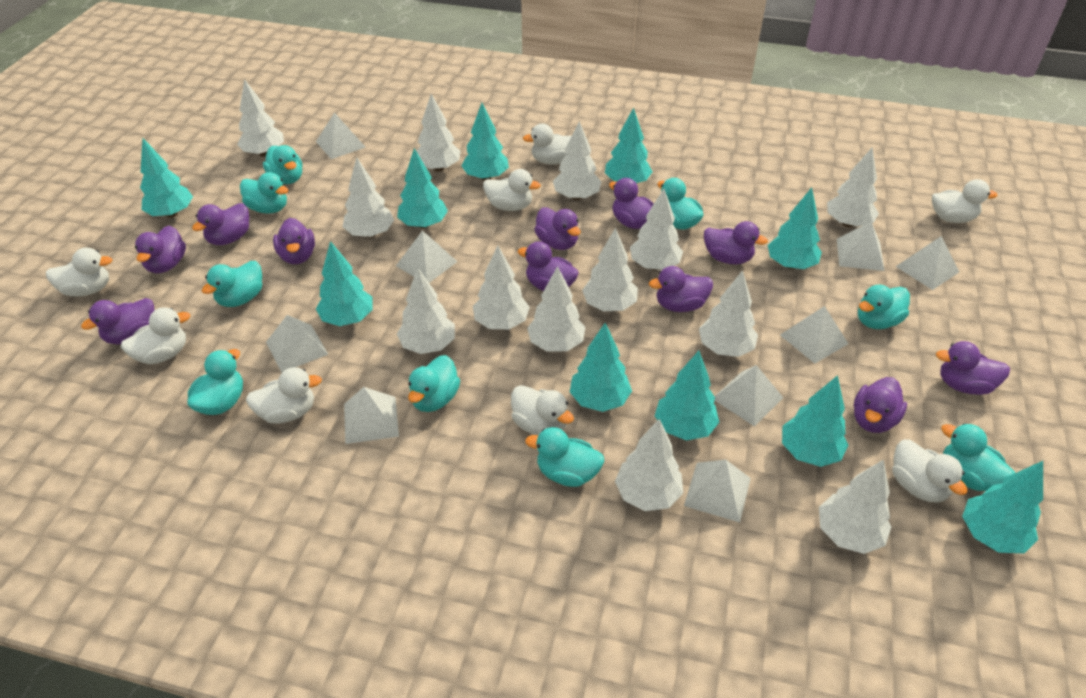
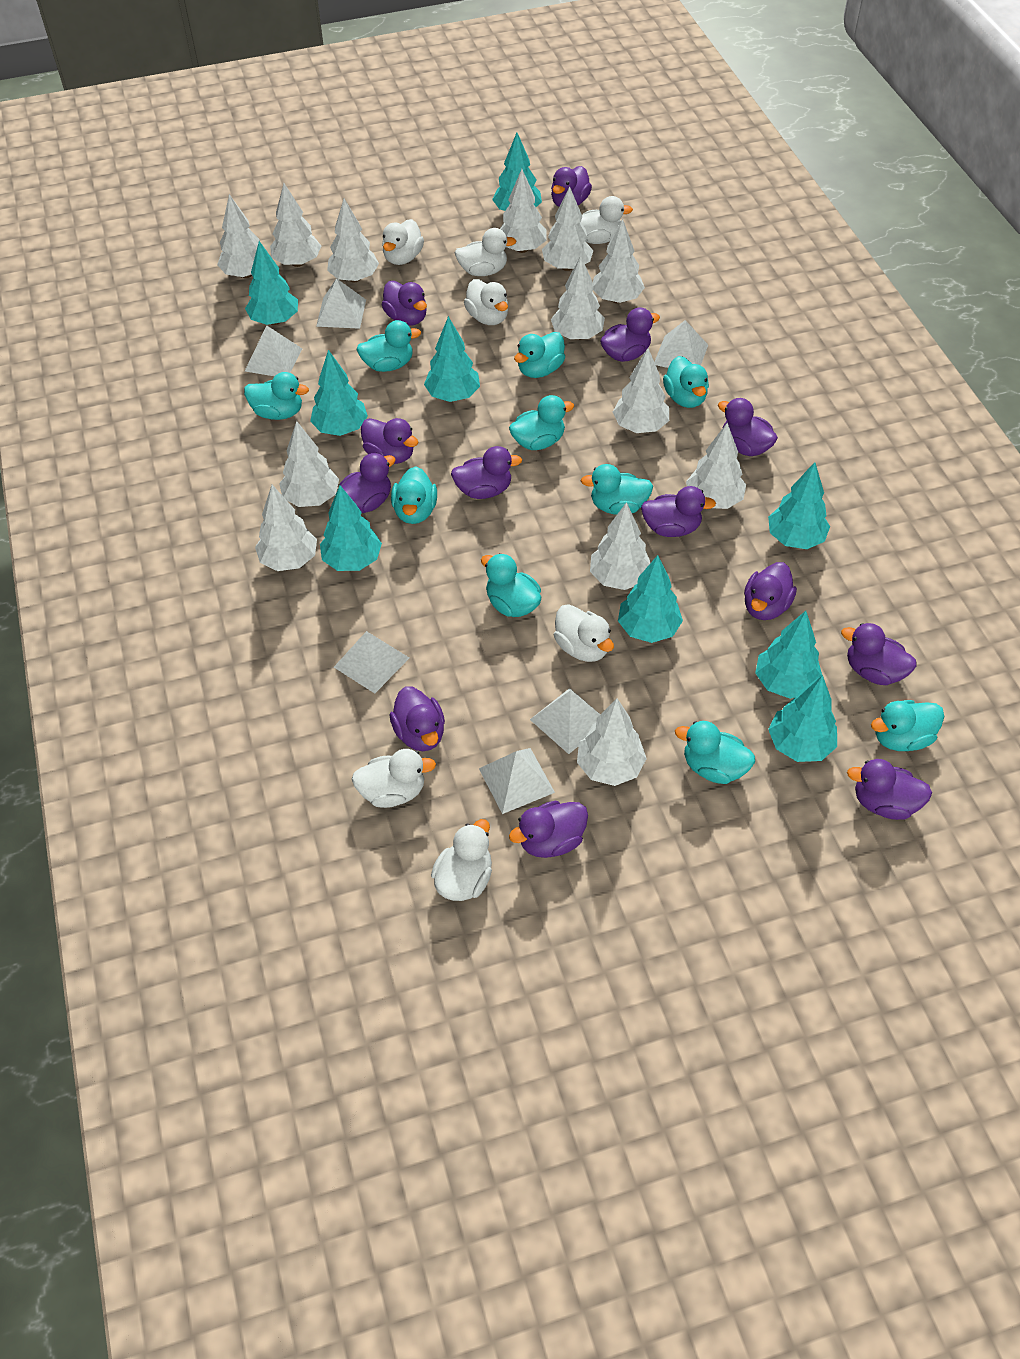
purple duck: 11 -> 13
turquoise duck: 9 -> 10
turquoise tree: 10 -> 9
white duck: 8 -> 7
white pyramid: 9 -> 6

